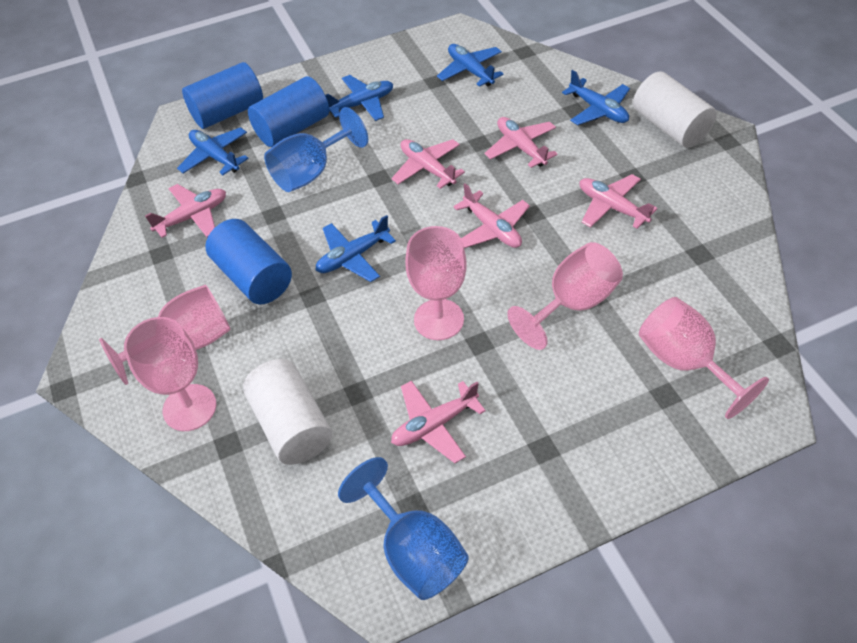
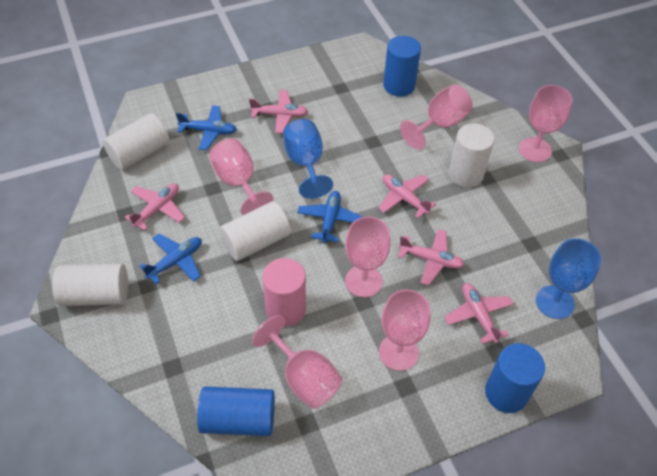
blue plane: 5 -> 3
pink cylinder: 0 -> 1
pink goblet: 5 -> 6
pink plane: 6 -> 5
white cylinder: 2 -> 4

